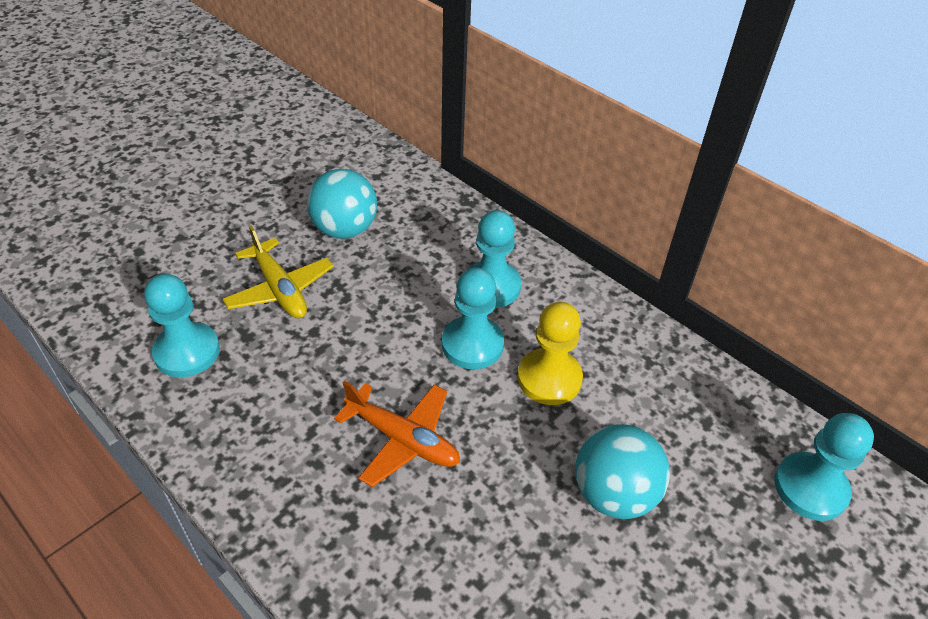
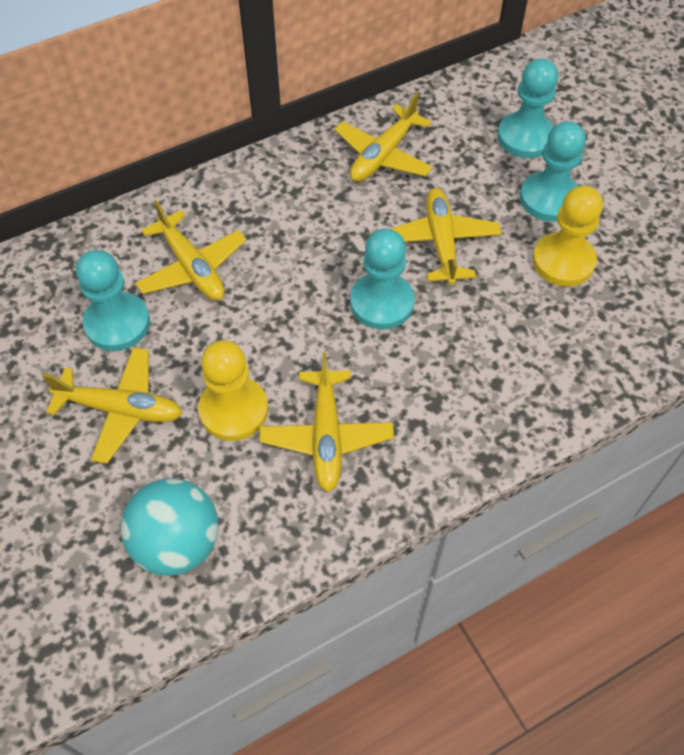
orange plane: 1 -> 0
turquoise ball: 2 -> 1
yellow pawn: 1 -> 2
yellow plane: 1 -> 5

